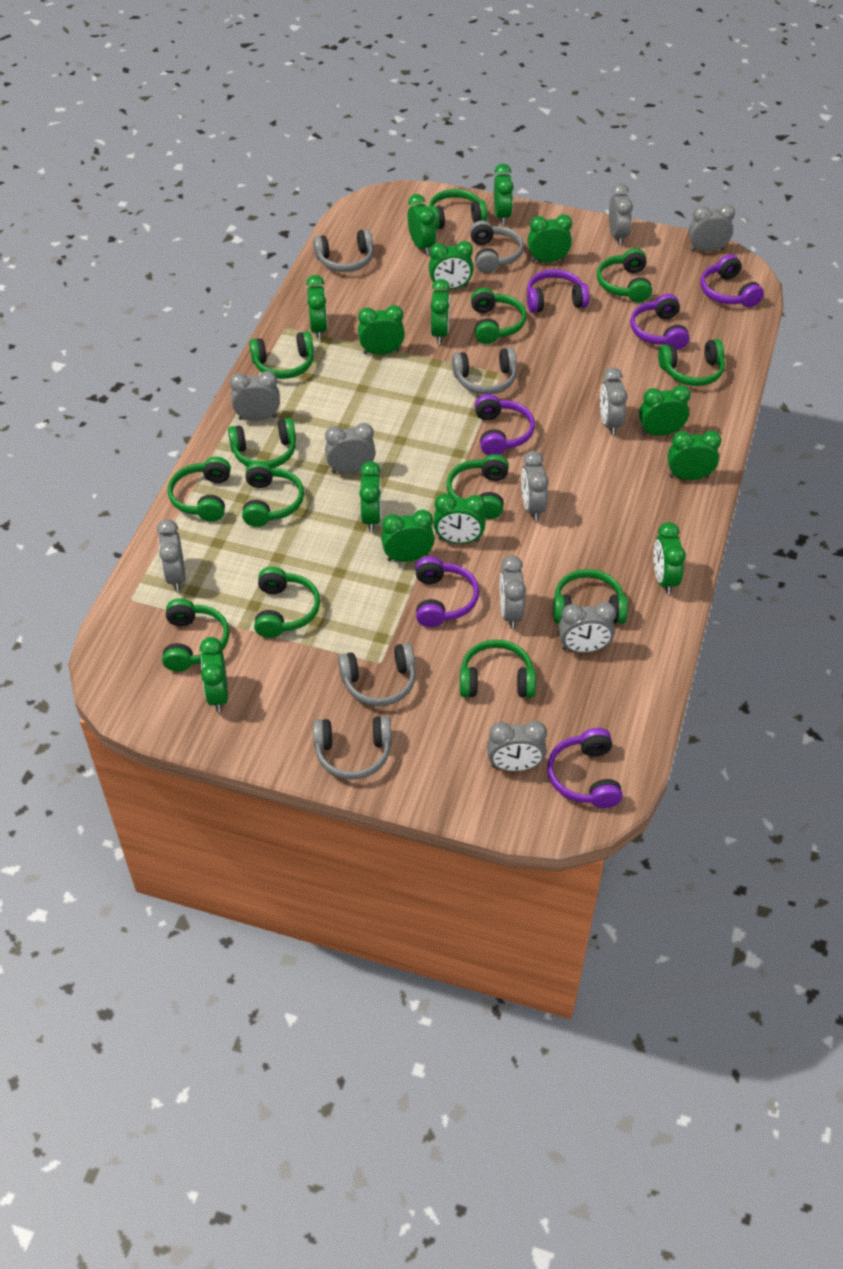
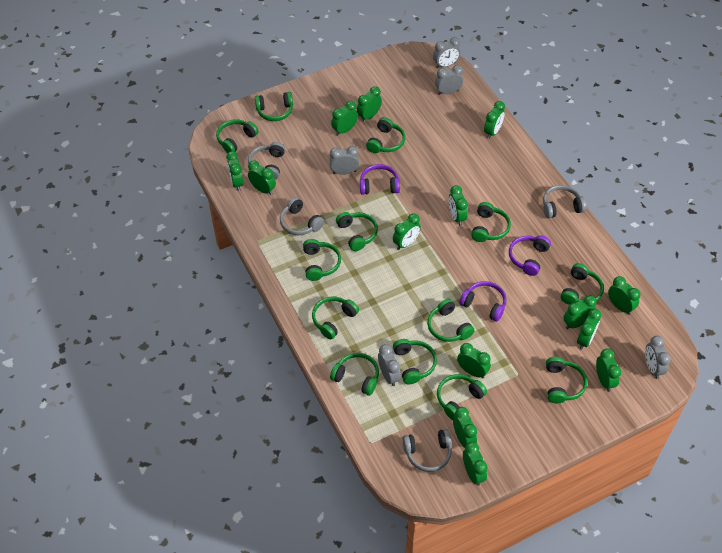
grey clock: 10 -> 5
grey headphones: 5 -> 4
purple headphones: 6 -> 3

